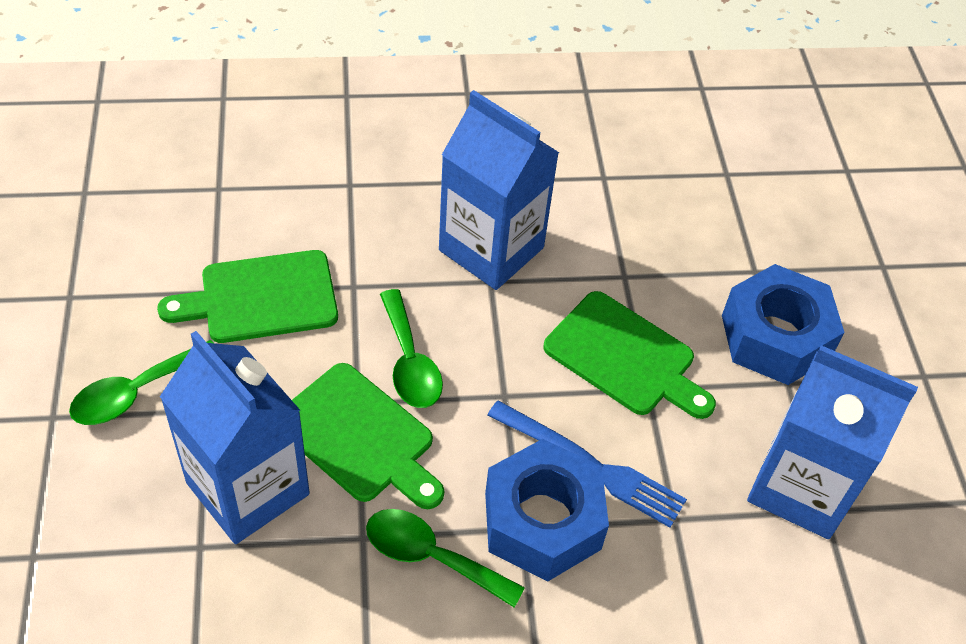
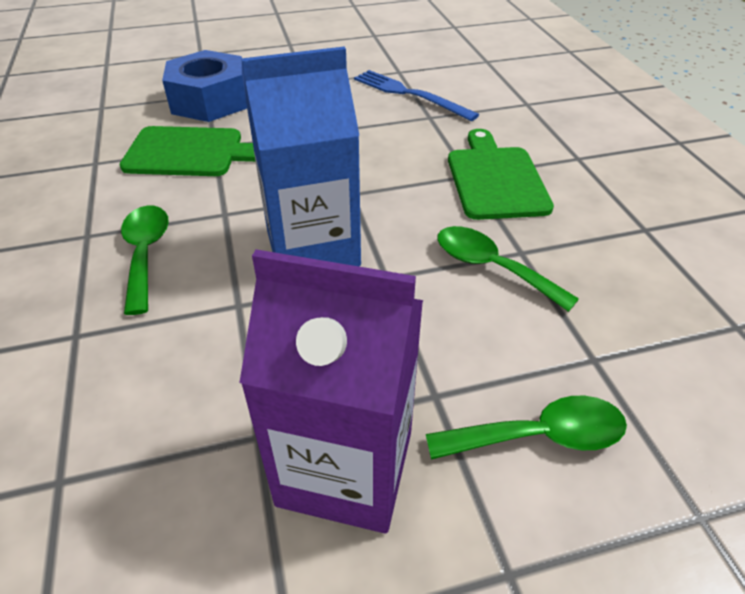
blue carton: 3 -> 1
blue nut: 2 -> 1
green cutting board: 3 -> 2
purple carton: 0 -> 1

